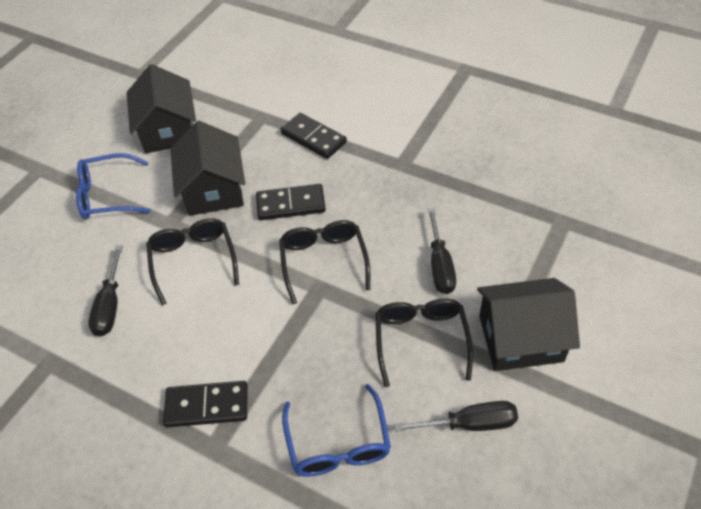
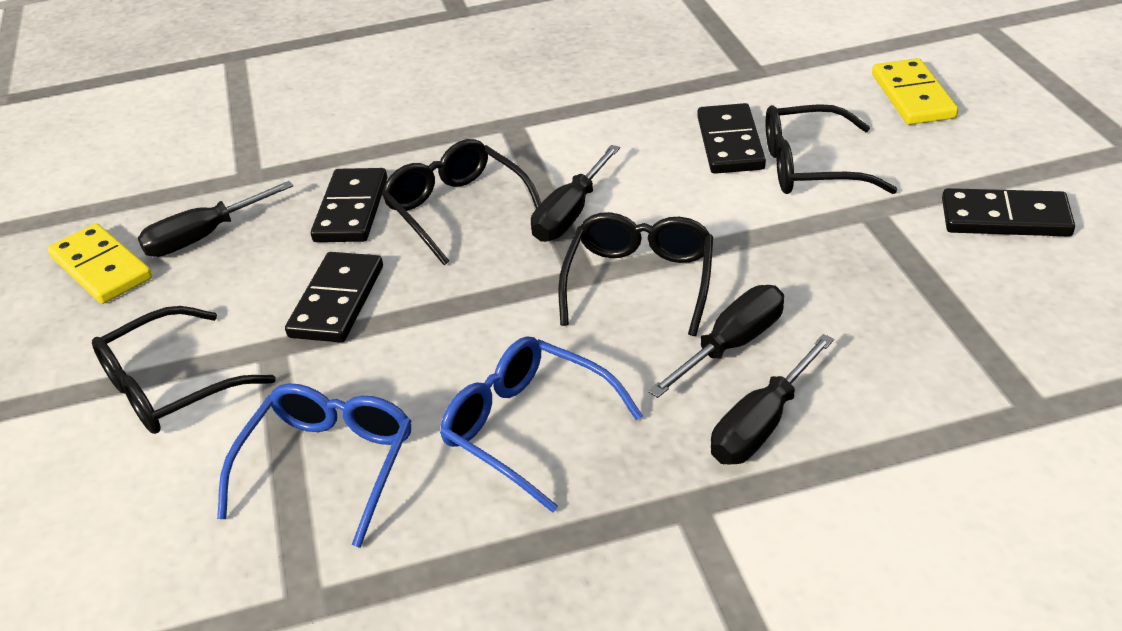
black domino: 3 -> 4
black glasses: 3 -> 4
black house: 3 -> 0
black screwdriver: 3 -> 4
yellow domino: 0 -> 2

